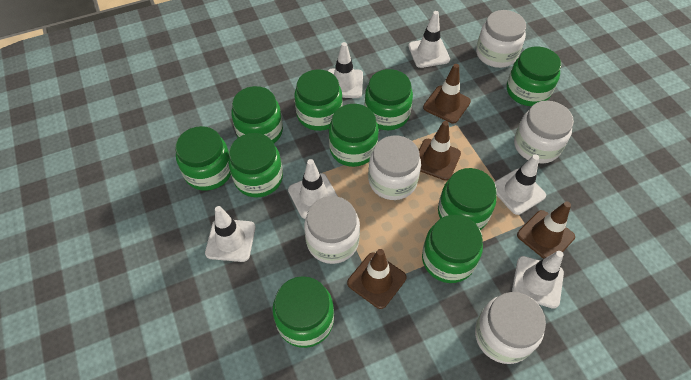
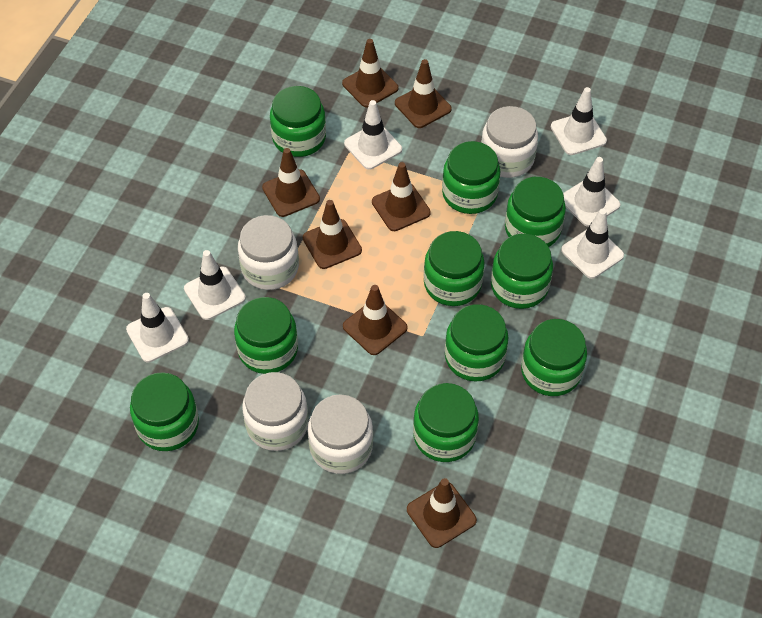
brown traffic cone: 4 -> 7
white jar: 5 -> 4

